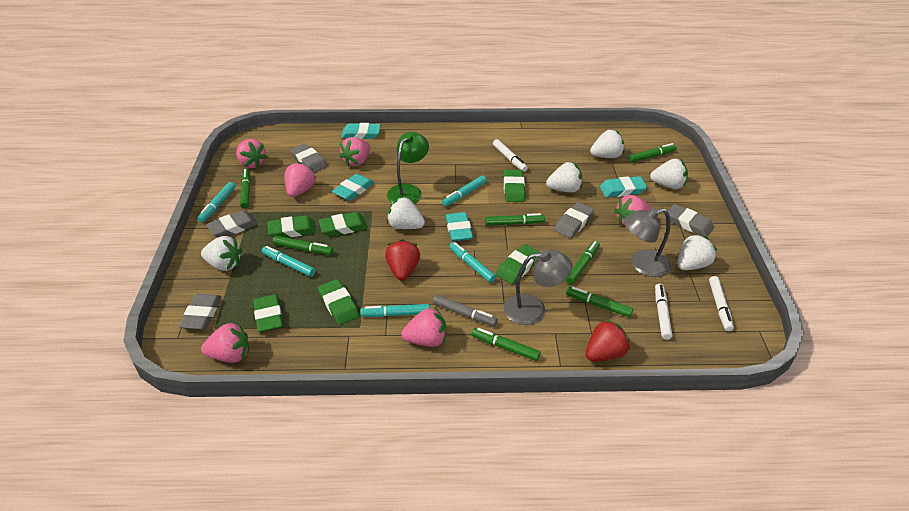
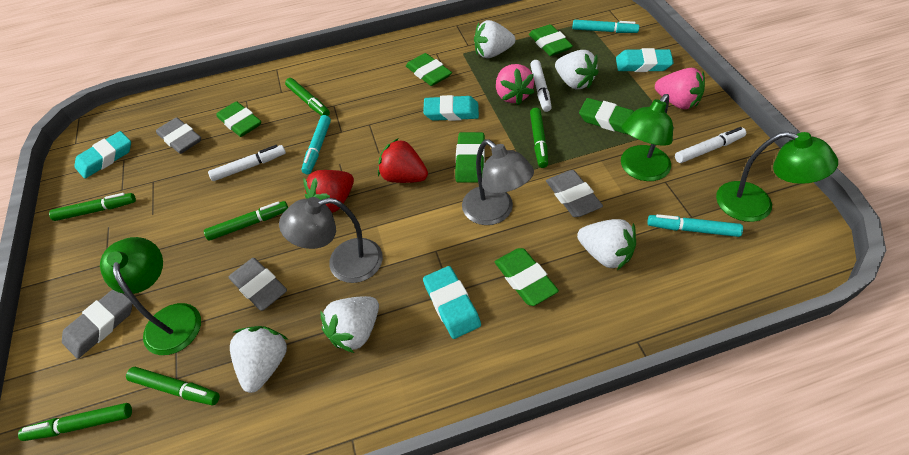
green lamp: 1 -> 3
green marker: 7 -> 6
grey eraser: 5 -> 4
grey marker: 1 -> 0
pink strawberry: 6 -> 2
turquoise marker: 5 -> 3
white strawberry: 6 -> 5

